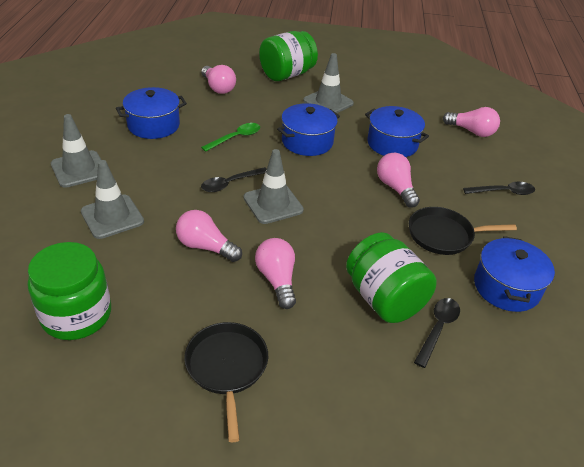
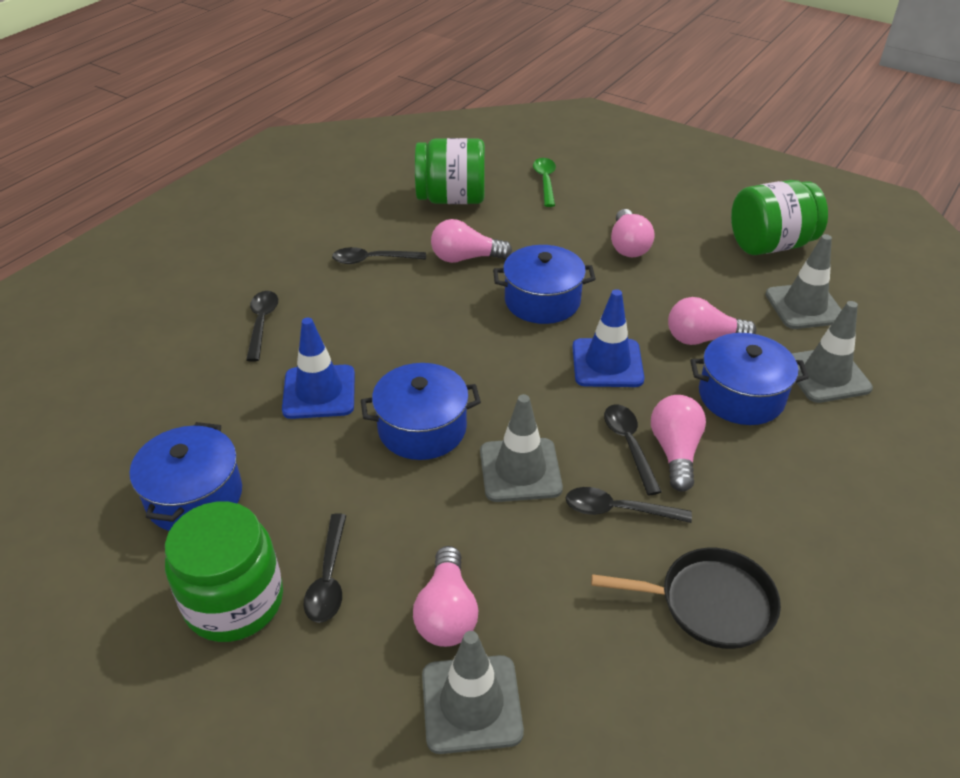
black pan: 2 -> 1
black spoon: 3 -> 5
blue traffic cone: 0 -> 2

